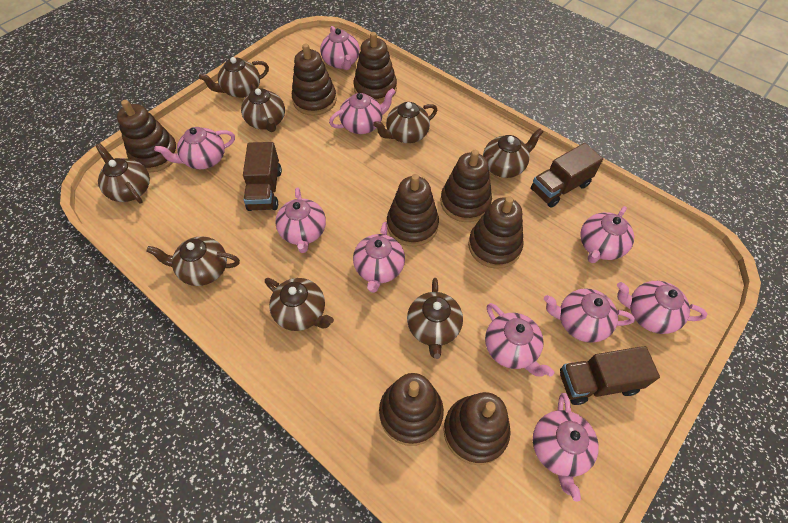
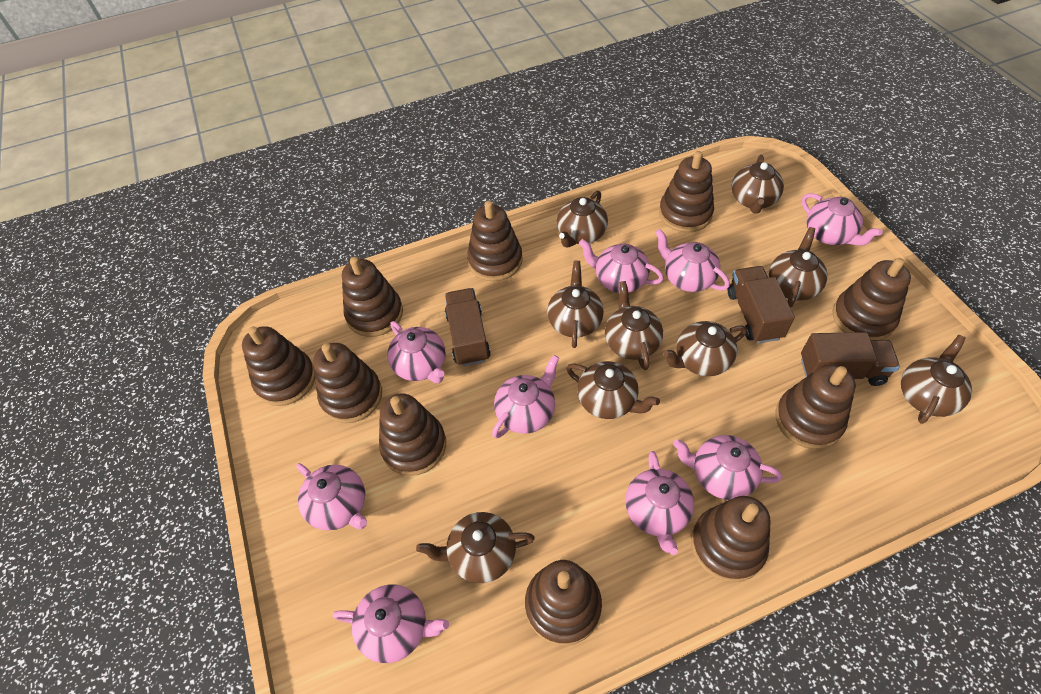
brown stacking toy: 8 -> 10
brown teapot: 8 -> 9
pink teapot: 10 -> 9

